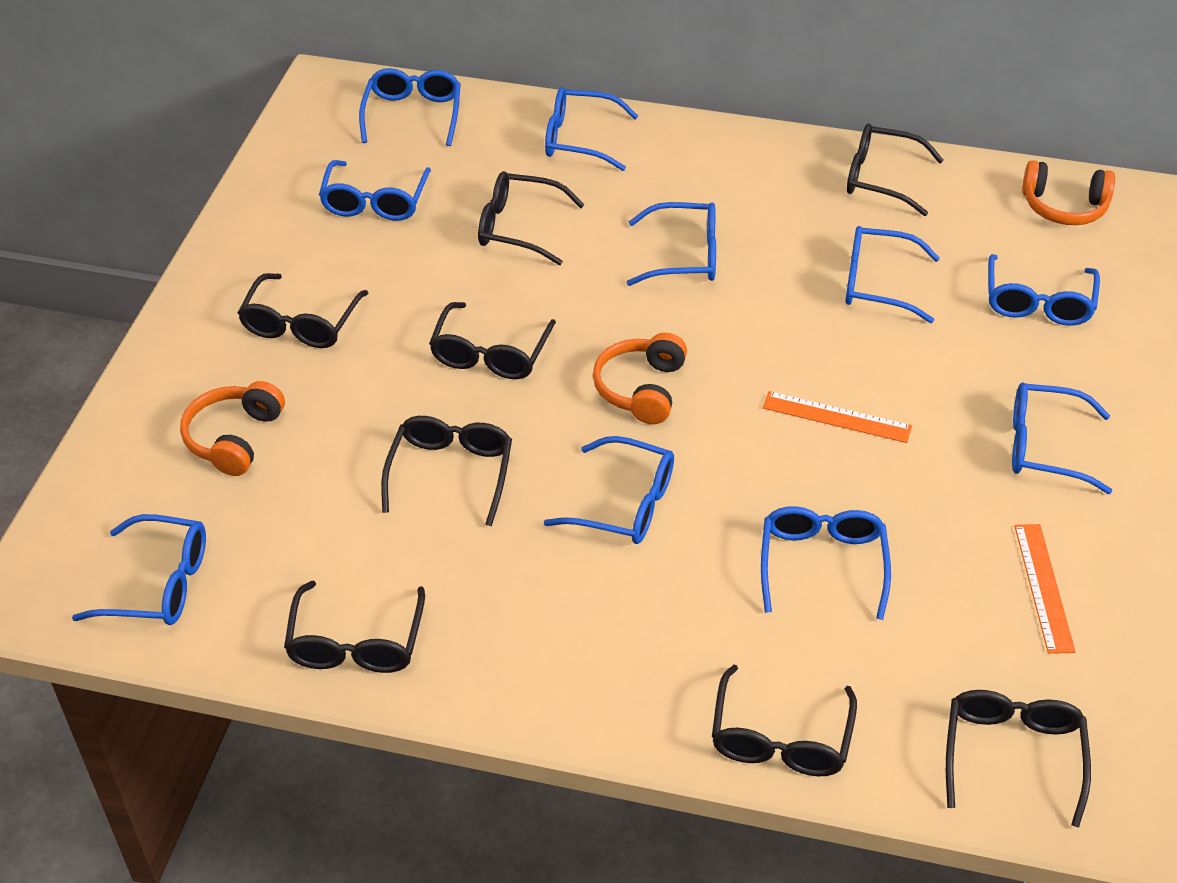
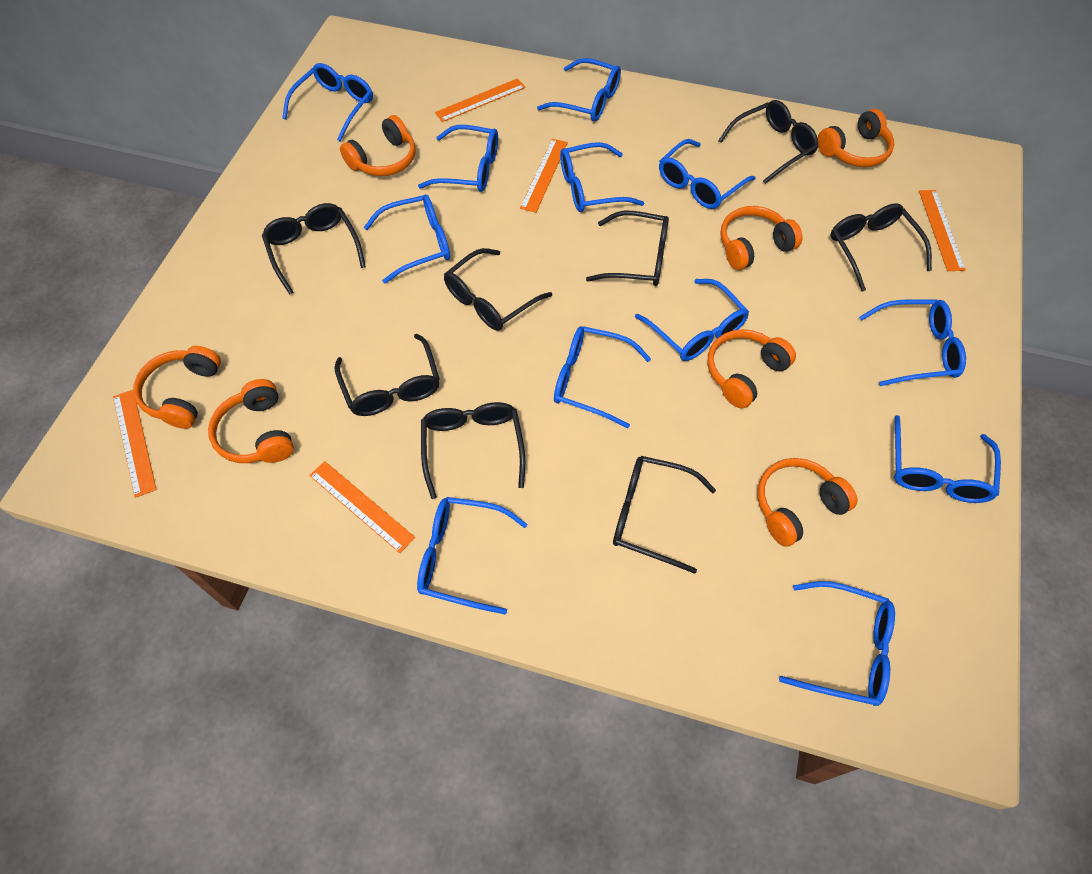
blue glasses: 10 -> 12
orange headphones: 3 -> 7
orange ruler: 2 -> 5

